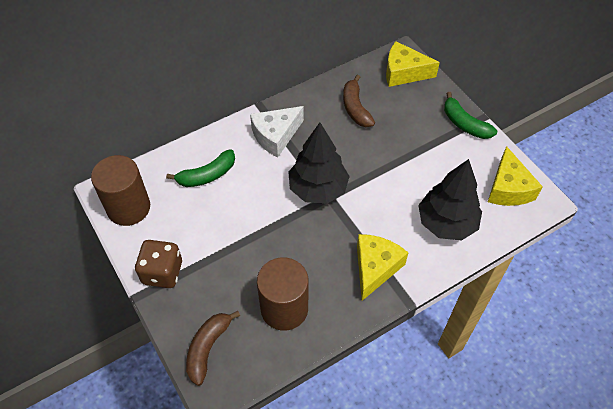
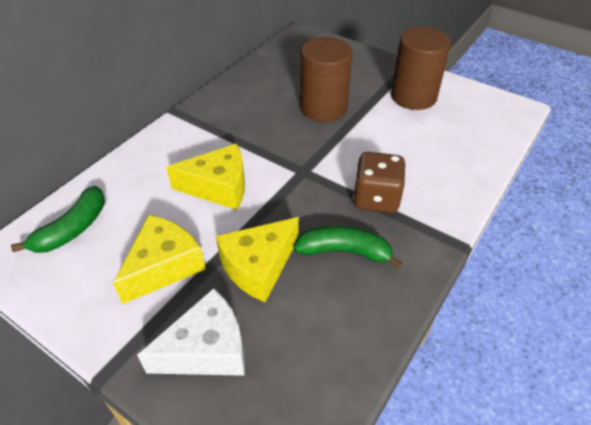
black tree: 2 -> 0
brown banana: 2 -> 0

